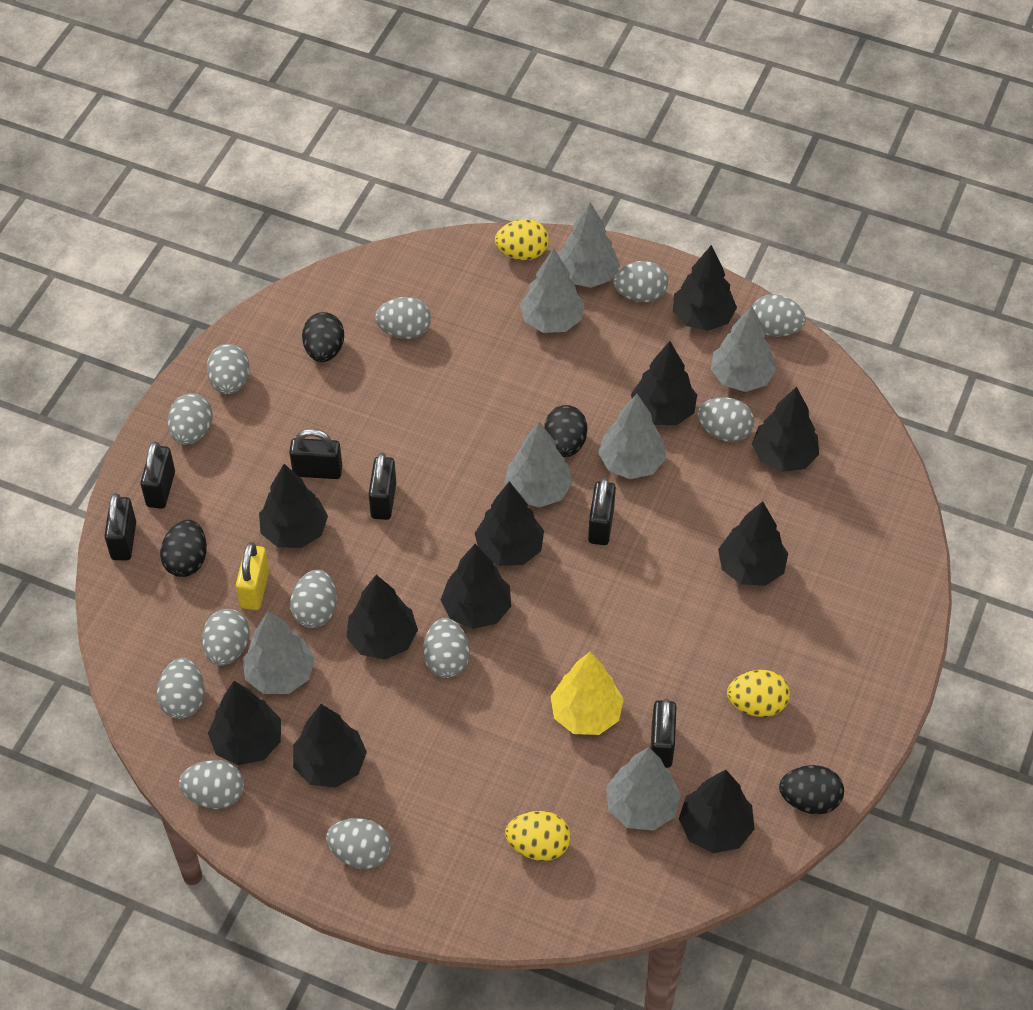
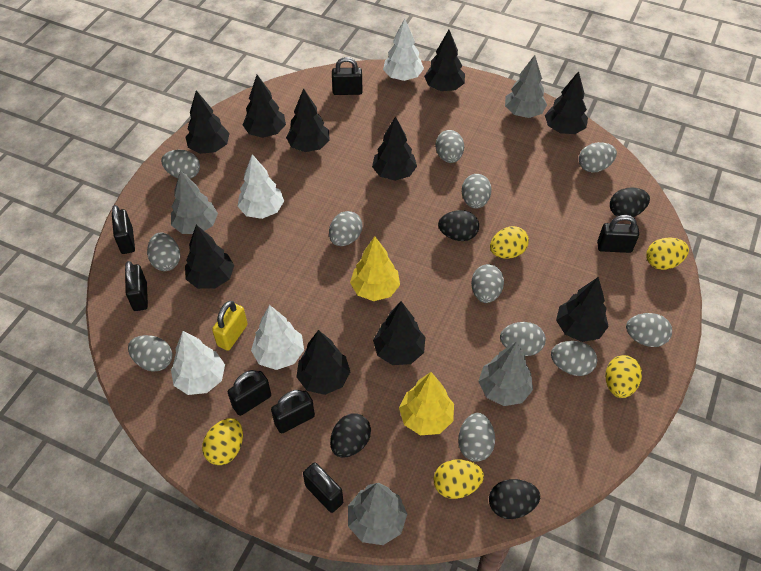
black padlock: 6 -> 7
black tree: 11 -> 10
grey tree: 7 -> 4
white tree: 0 -> 4
yellow egg: 3 -> 5
yellow tree: 1 -> 2

